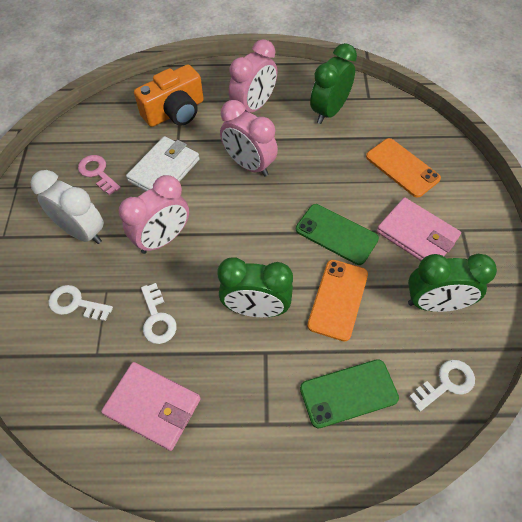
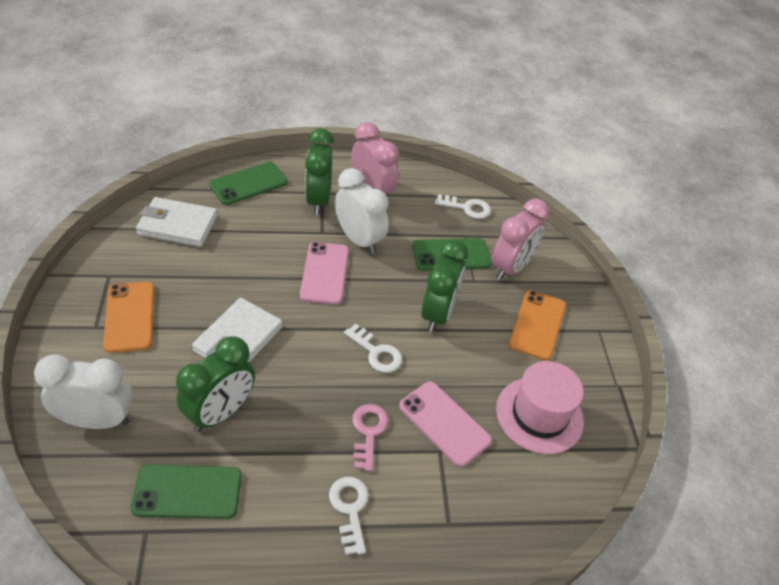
green phone: 2 -> 3
orange camera: 1 -> 0
pink clock: 3 -> 2
pink hat: 0 -> 1
pink phone: 0 -> 2
pink wallet: 2 -> 0
white clock: 1 -> 2
white wallet: 1 -> 2

